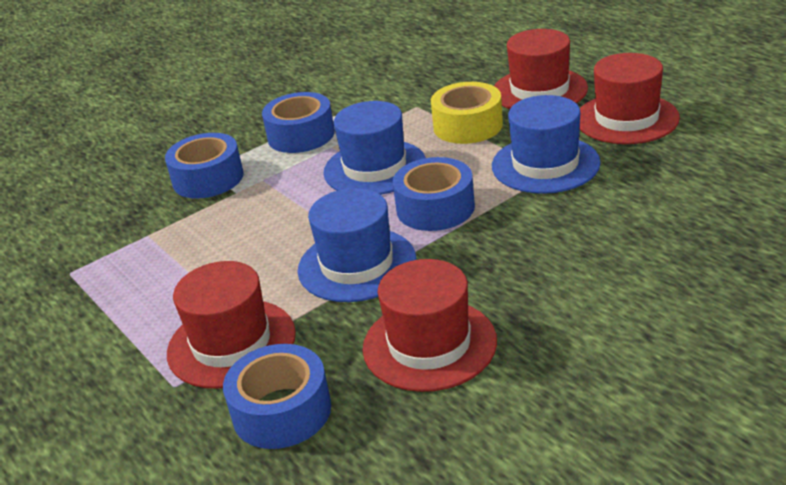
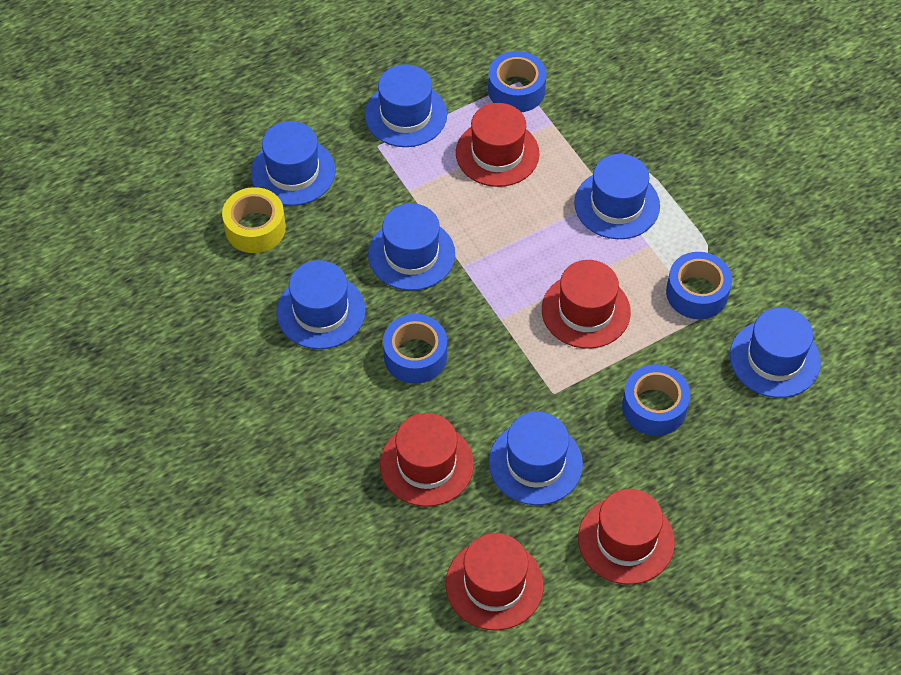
blue hat: 3 -> 7
red hat: 4 -> 5

